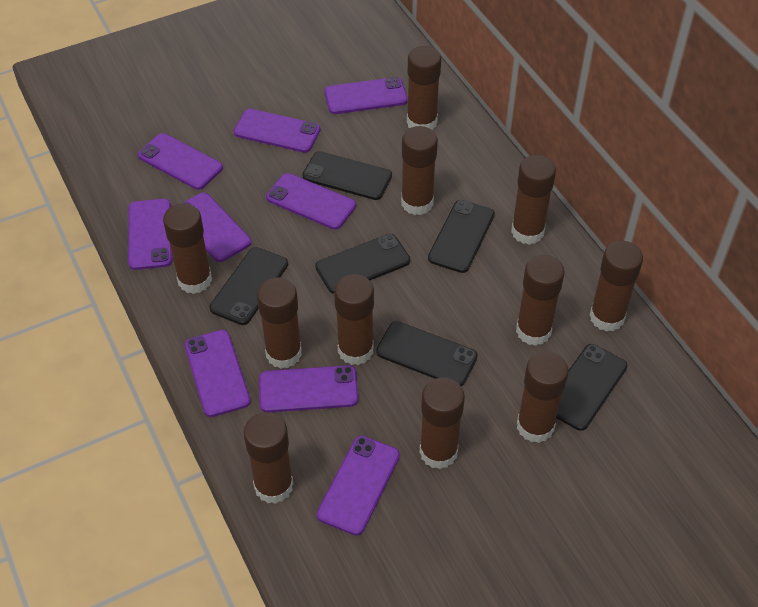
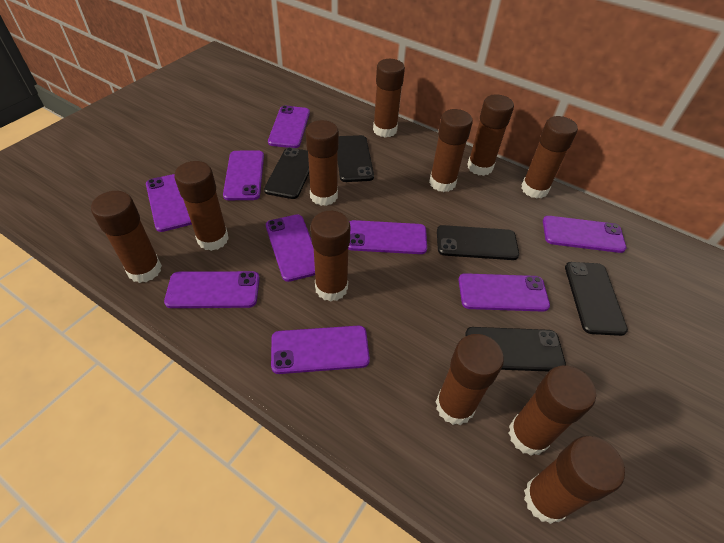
black phone: 6 -> 5

